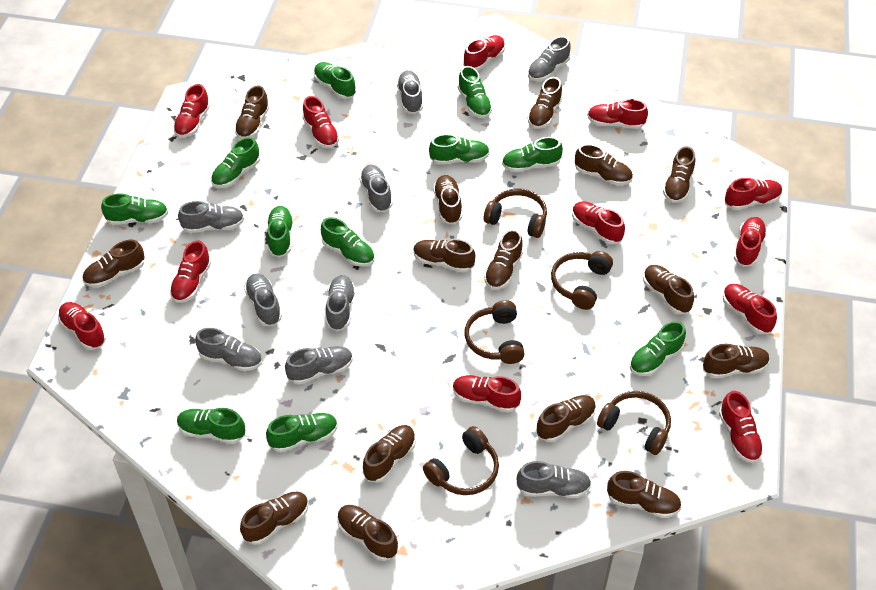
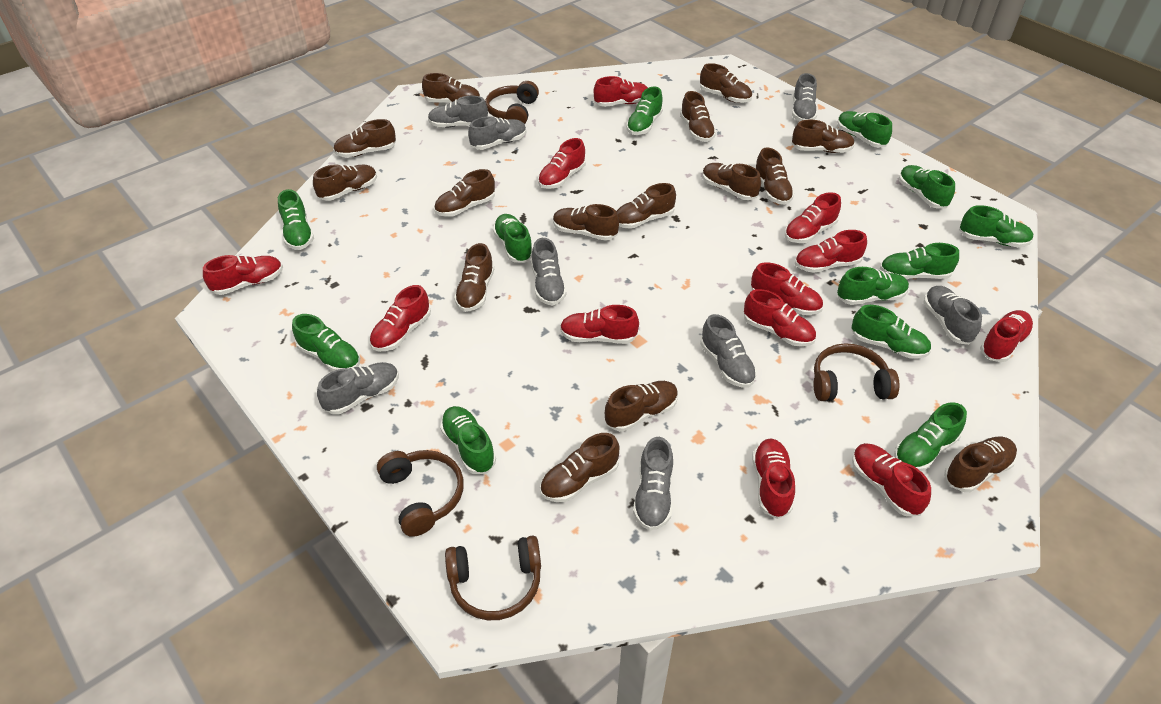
brown headphones: 5 -> 4
green shoe: 11 -> 12
grey shoe: 9 -> 8

